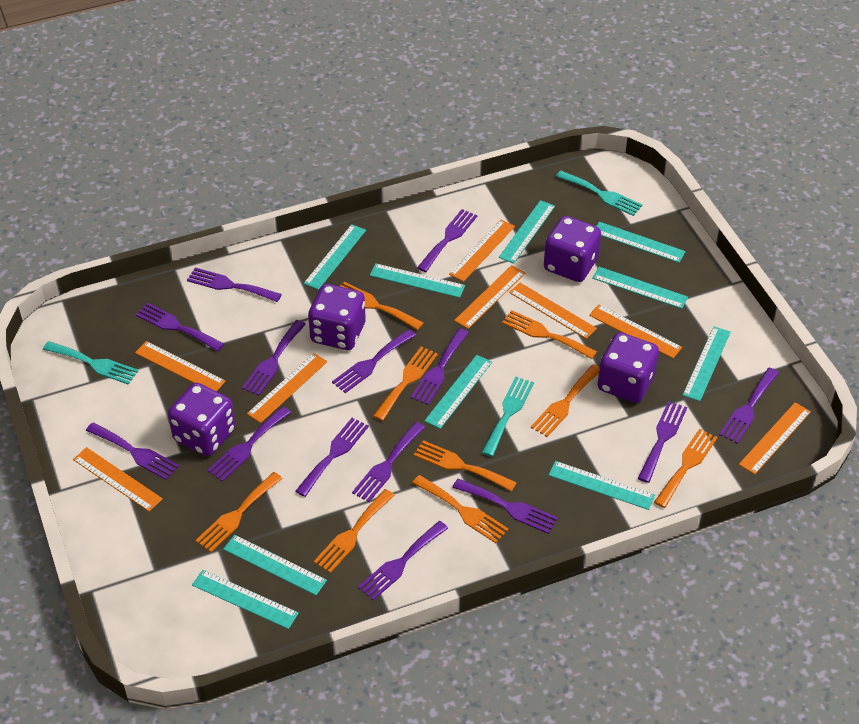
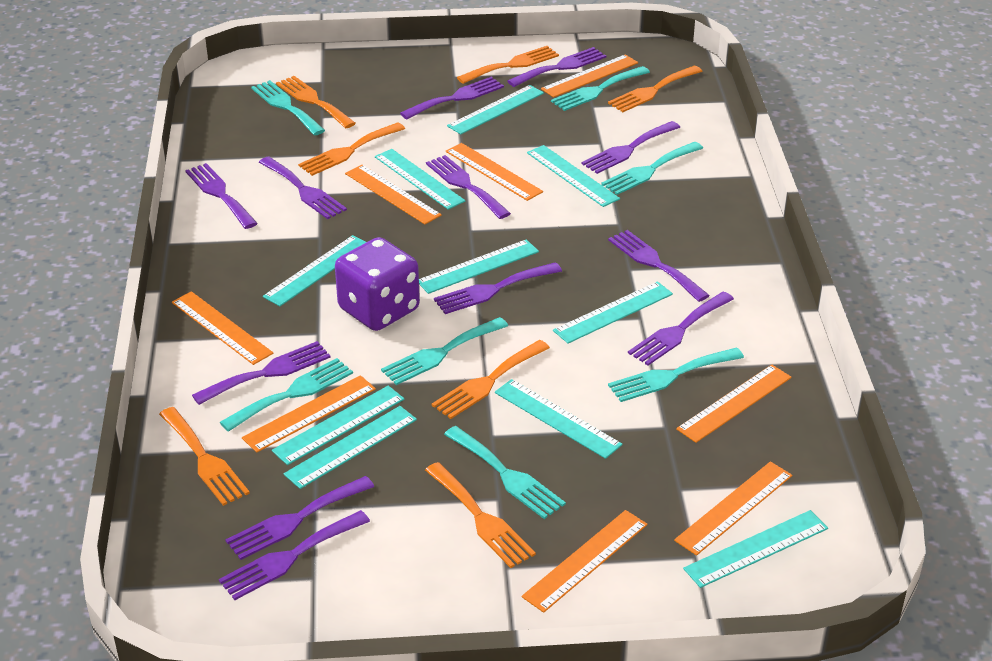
orange fork: 9 -> 7
purple dice: 4 -> 1
purple fork: 14 -> 12
turquoise fork: 3 -> 7

